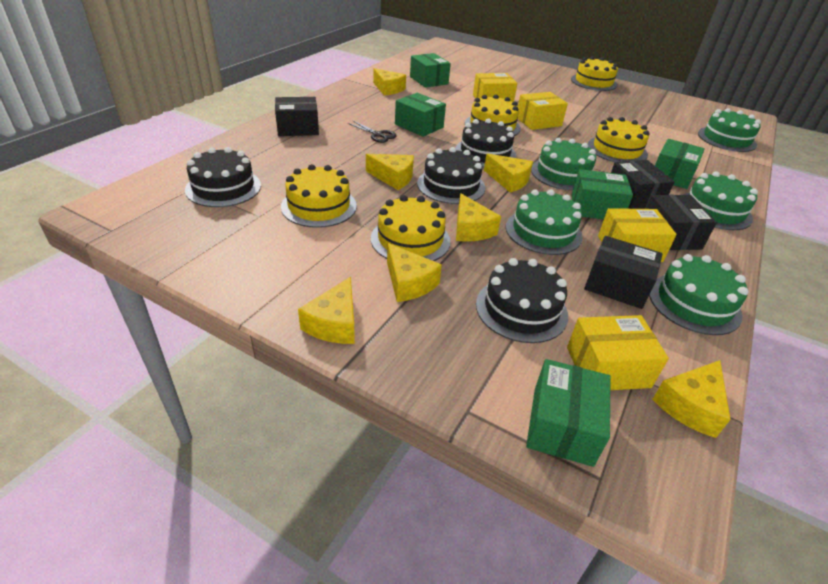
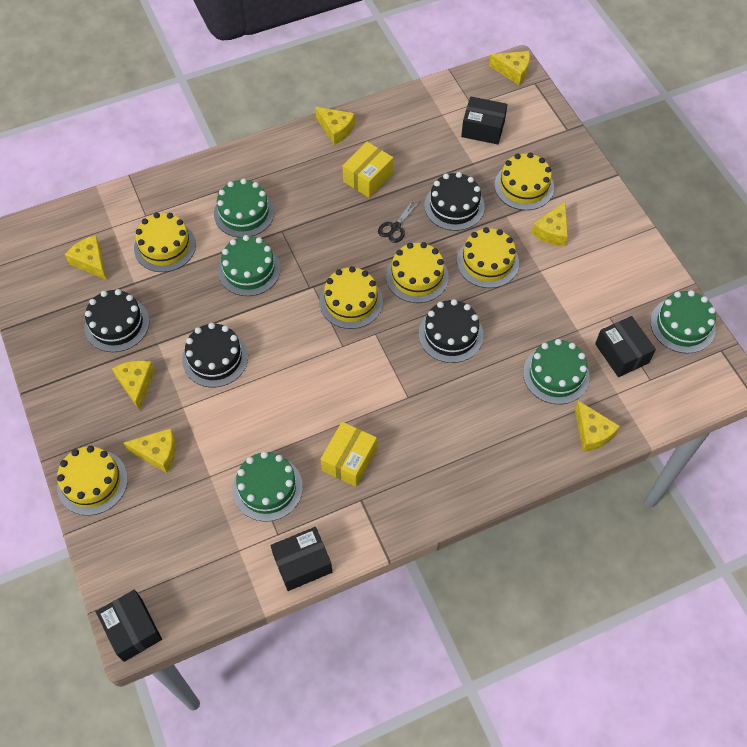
green box: 5 -> 0
yellow box: 4 -> 2
yellow cake: 5 -> 6

